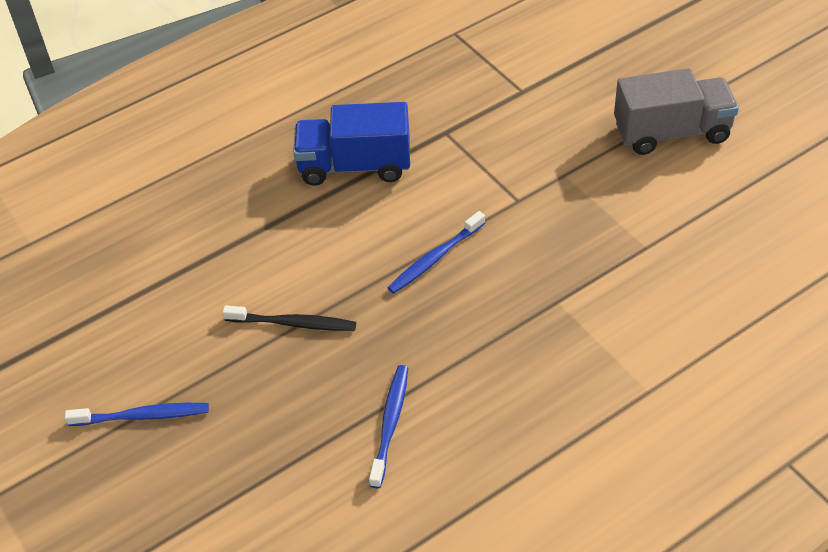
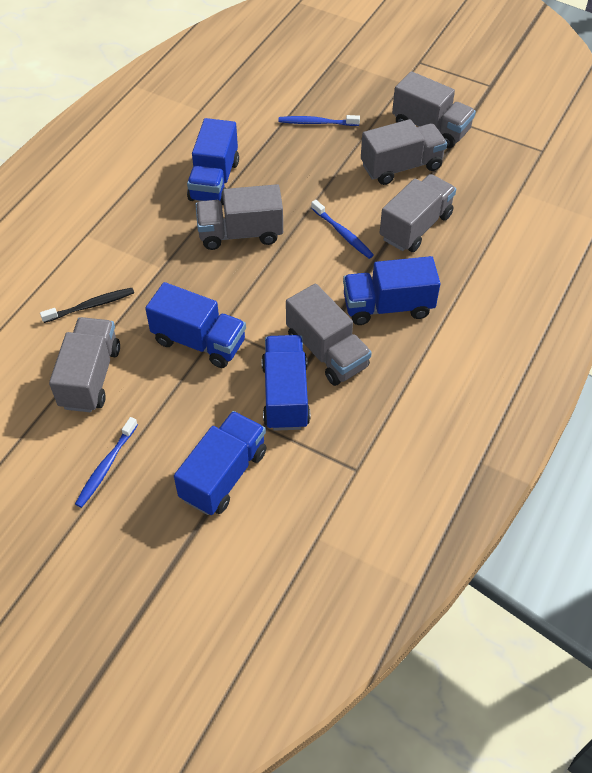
blue truck: 1 -> 5
grey truck: 1 -> 6

